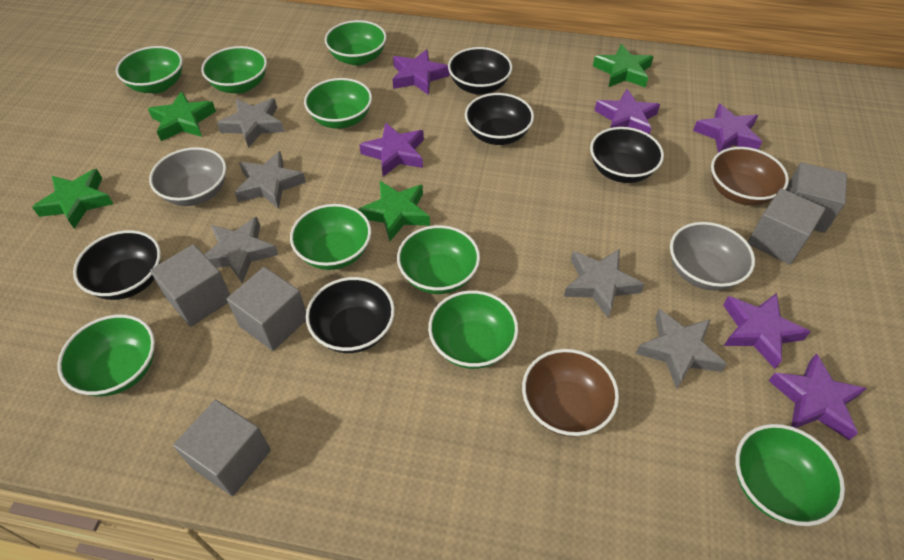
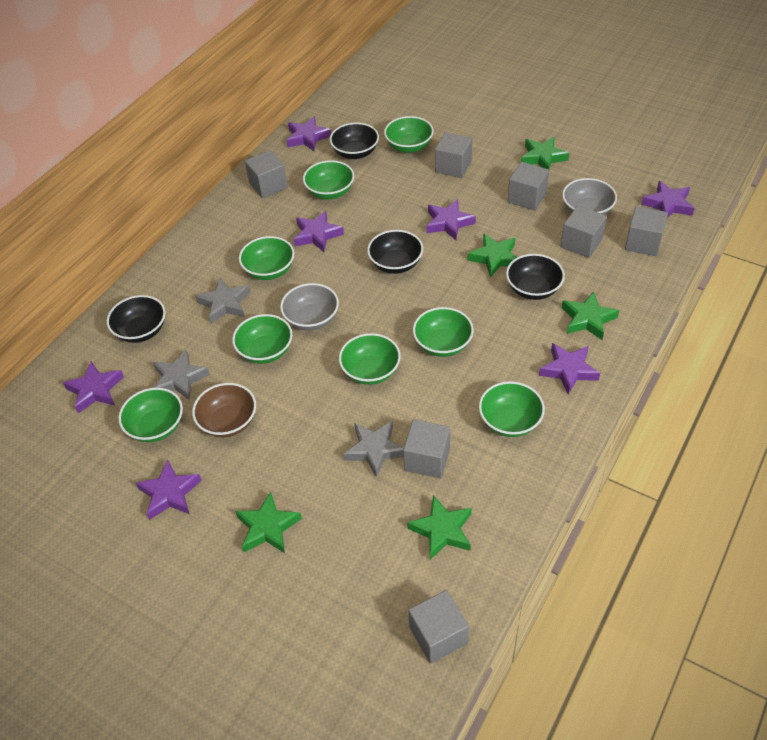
black bowl: 5 -> 4
brown bowl: 2 -> 1
green bowl: 9 -> 8
green star: 4 -> 5
grey cube: 5 -> 7
grey star: 5 -> 3
purple star: 6 -> 7

